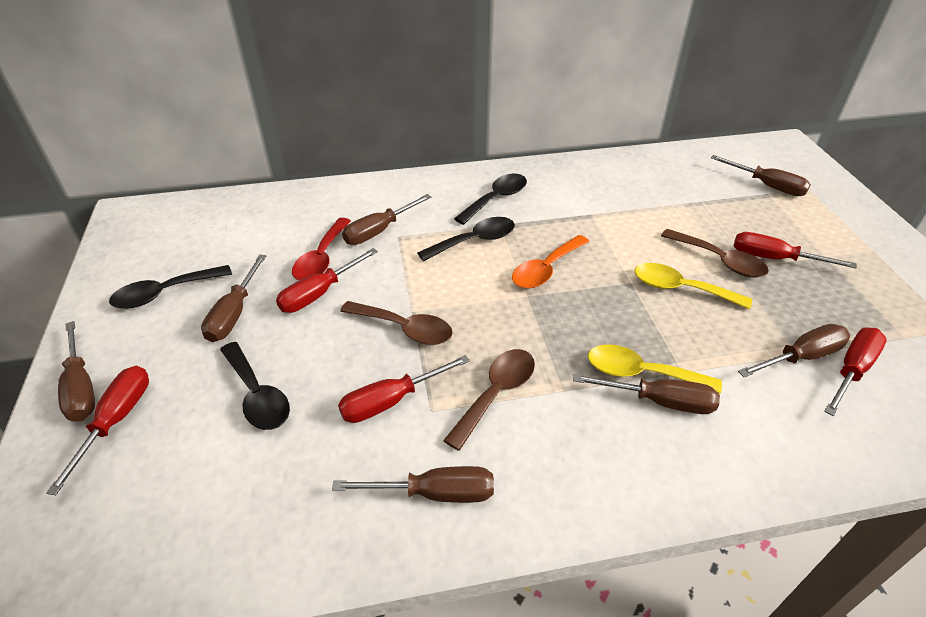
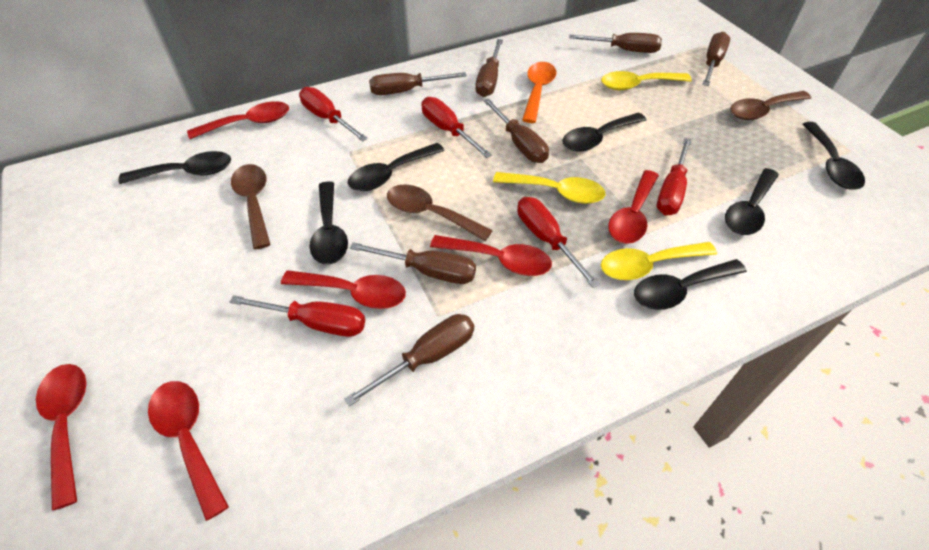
black spoon: 4 -> 7
red spoon: 1 -> 6
yellow spoon: 2 -> 3

